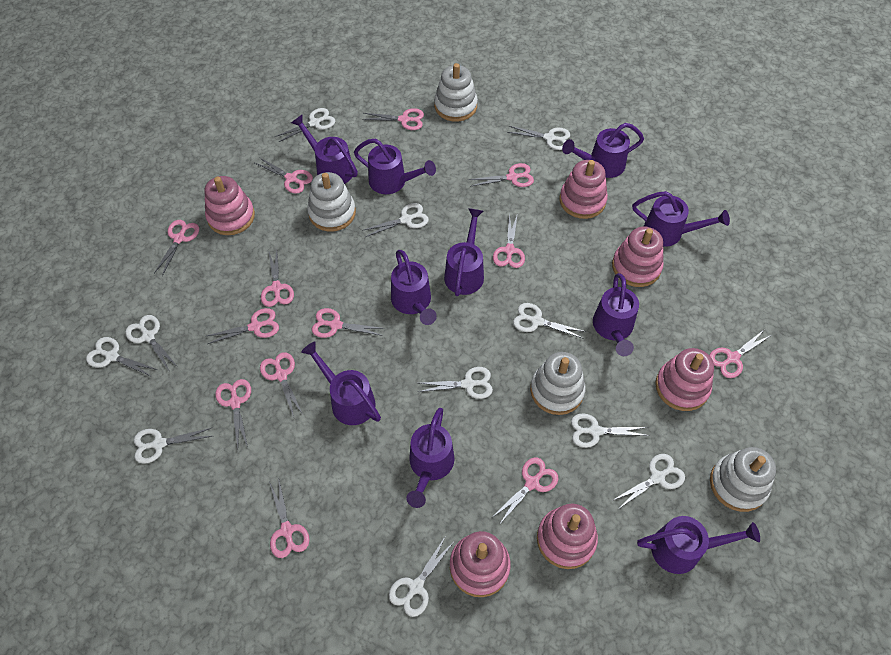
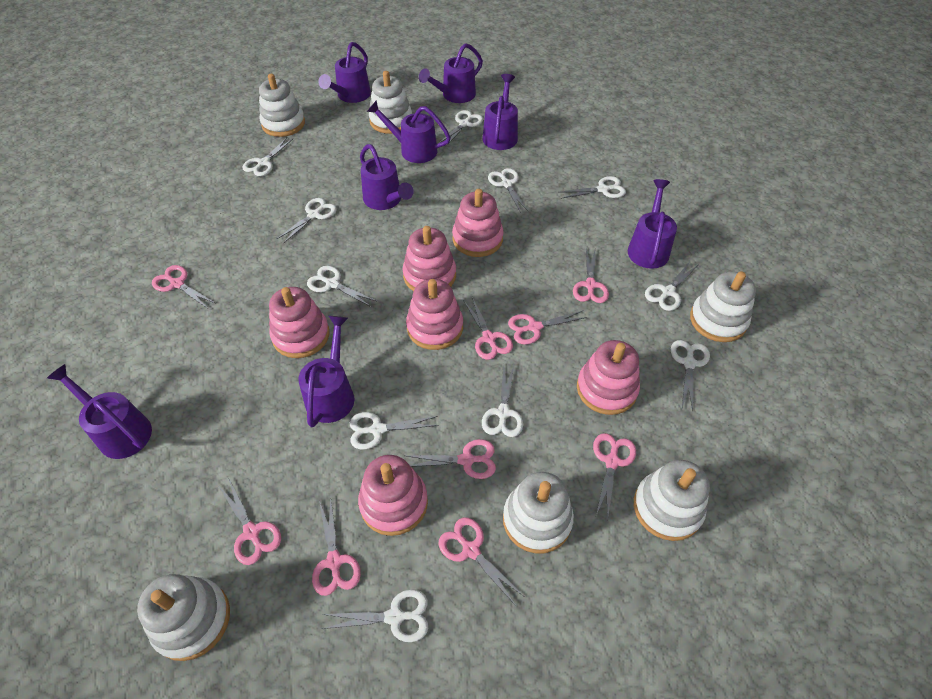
pink scissors: 13 -> 9
purple watering can: 10 -> 8
white stacking toy: 4 -> 6

